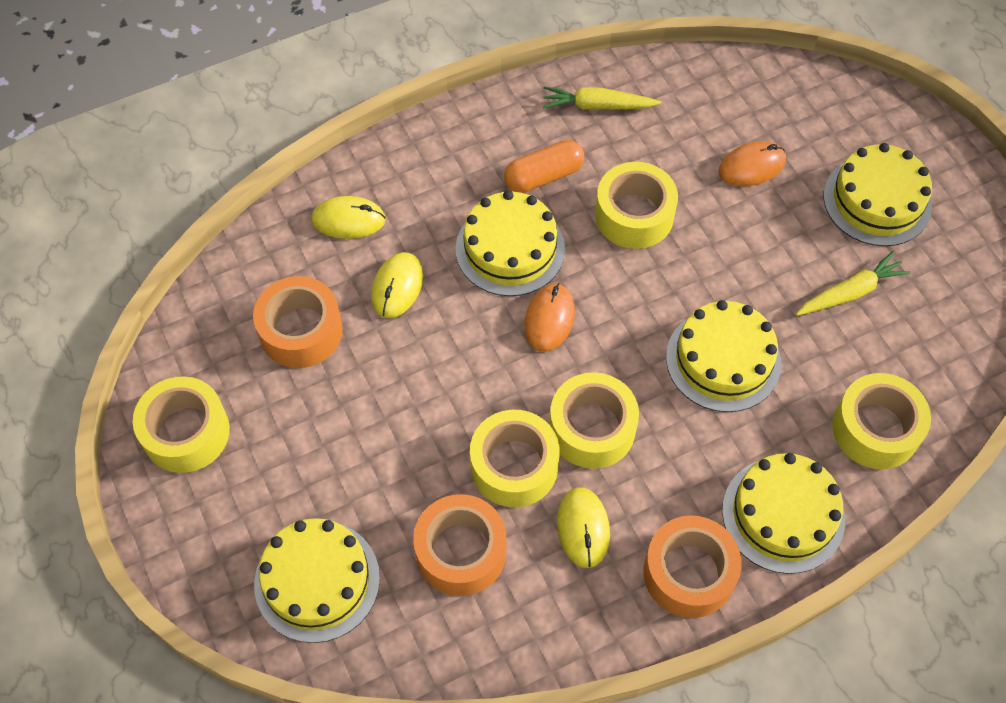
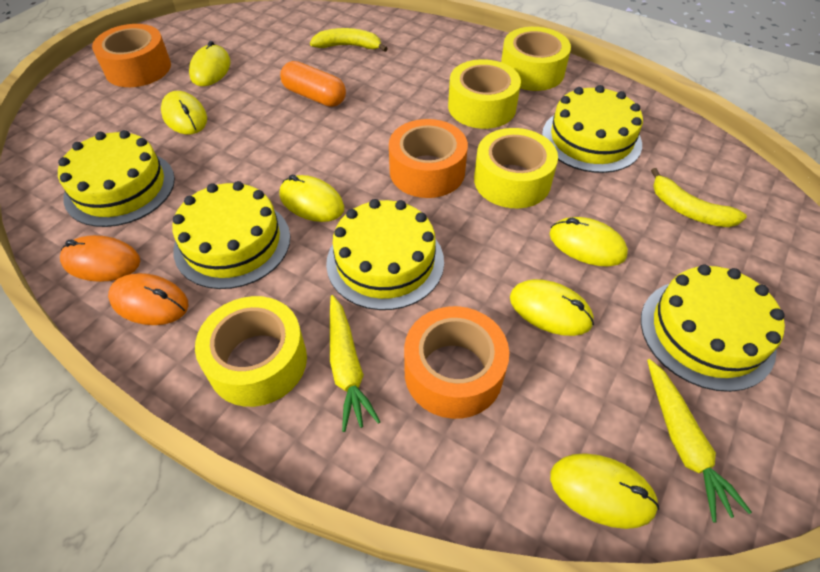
yellow banana: 0 -> 2
yellow mouse: 3 -> 6
yellow tape: 5 -> 4

